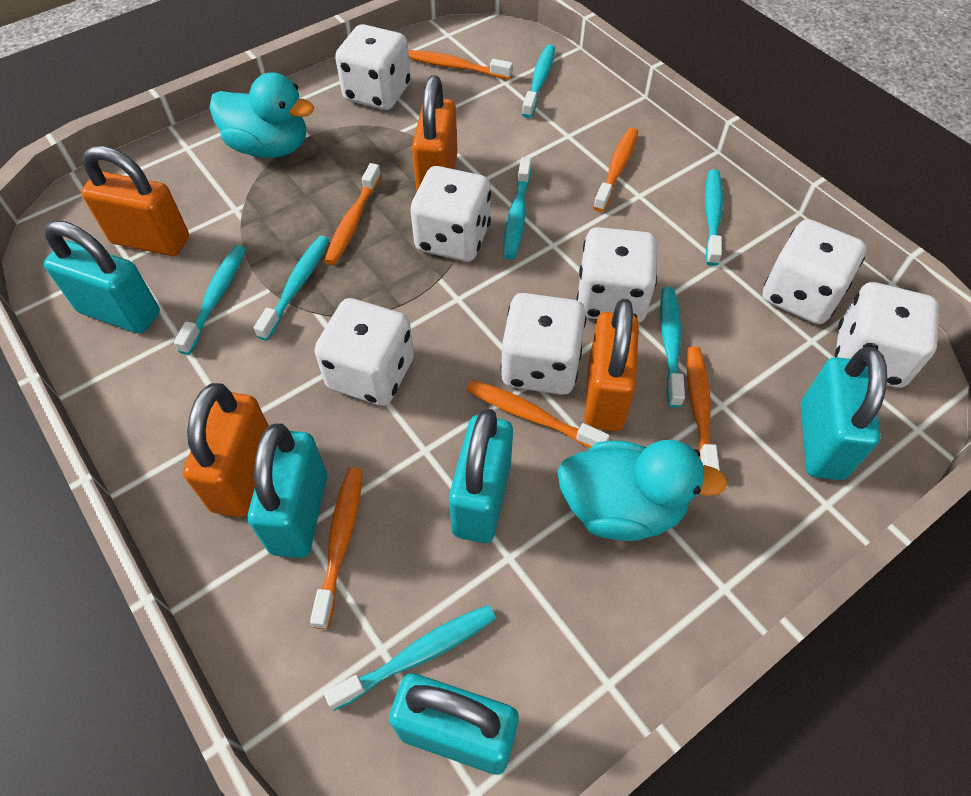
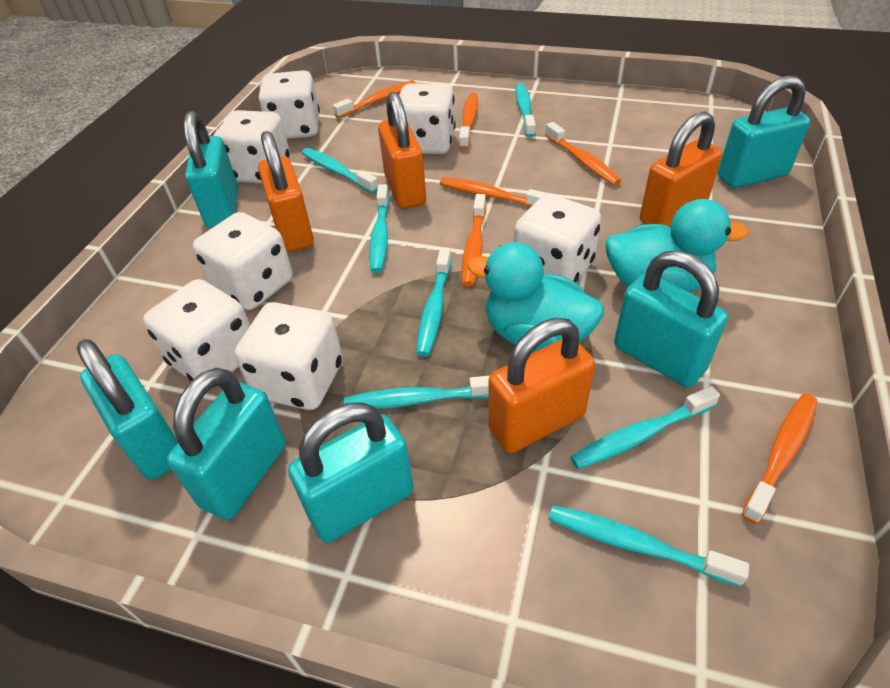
turquoise padlock: 5 -> 6

